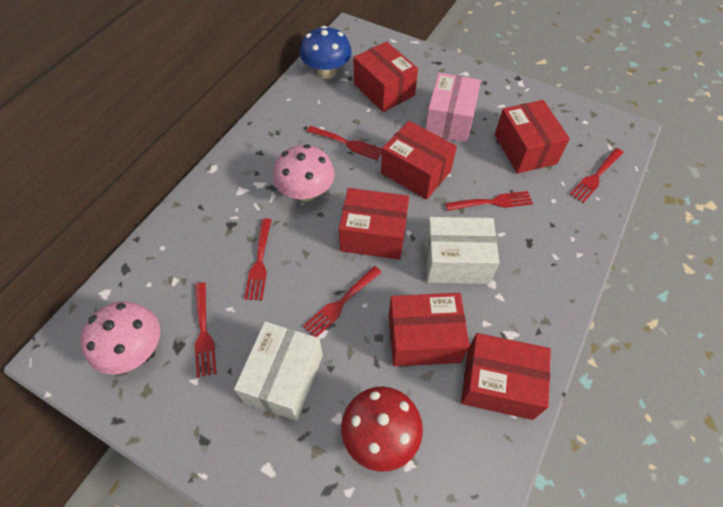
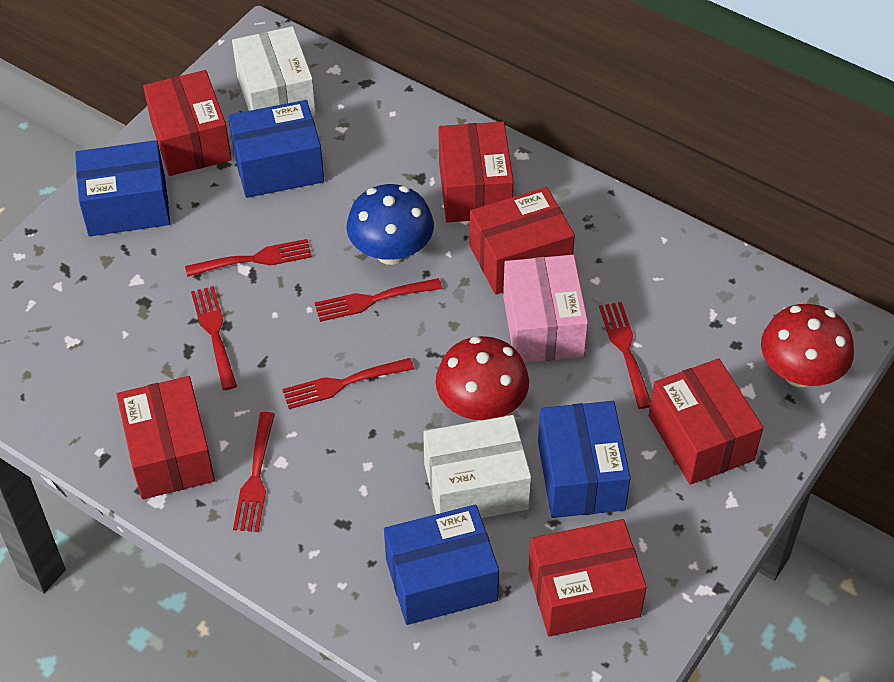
blue box: 0 -> 4
pink mushroom: 2 -> 0
red mushroom: 1 -> 2

